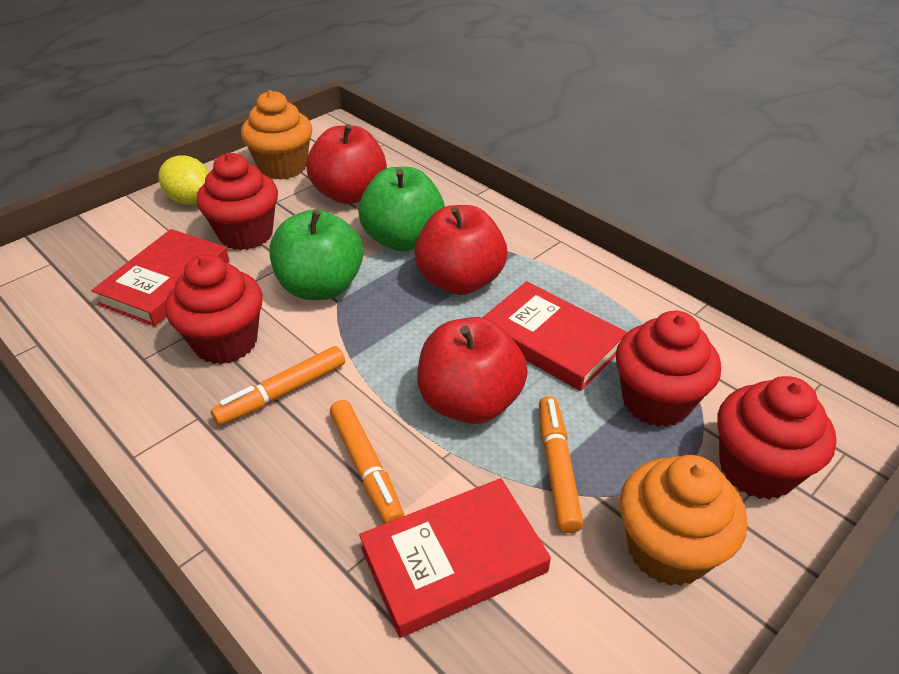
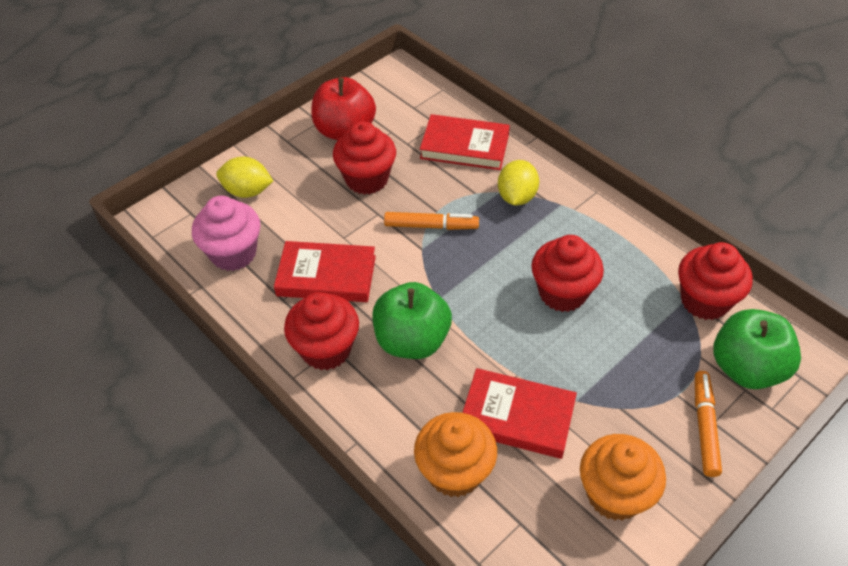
orange marker: 3 -> 2
pink cupcake: 0 -> 1
red apple: 3 -> 1
yellow lemon: 1 -> 2

